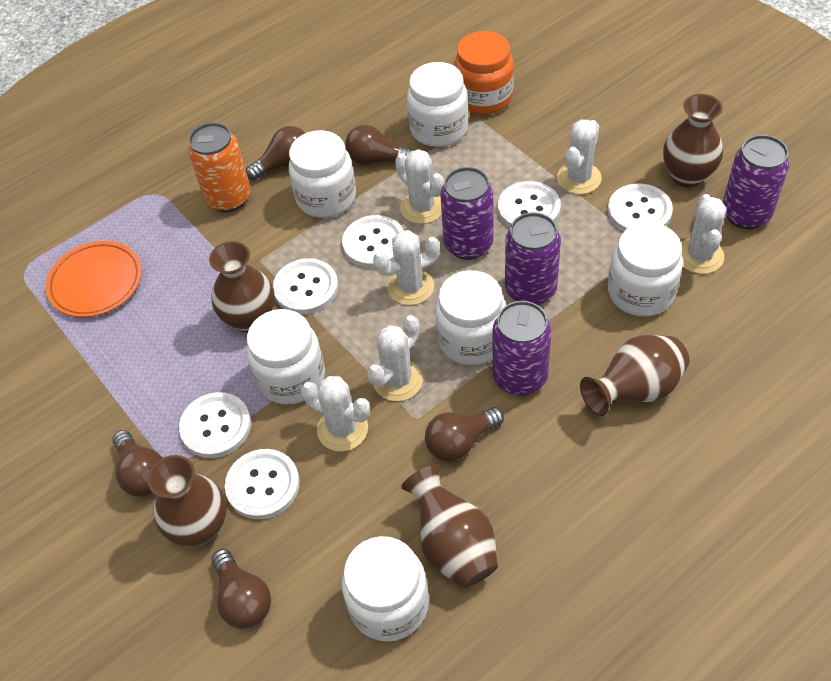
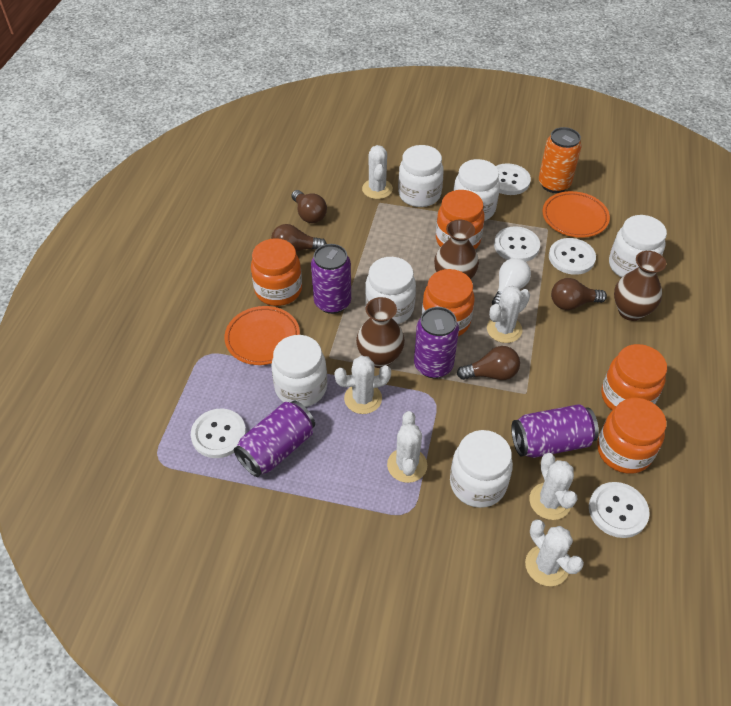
brown light bulb: 5 -> 4
brown vase: 5 -> 3
orange jar: 1 -> 5
orange plate: 1 -> 2
white button: 6 -> 5
white light bulb: 0 -> 1

